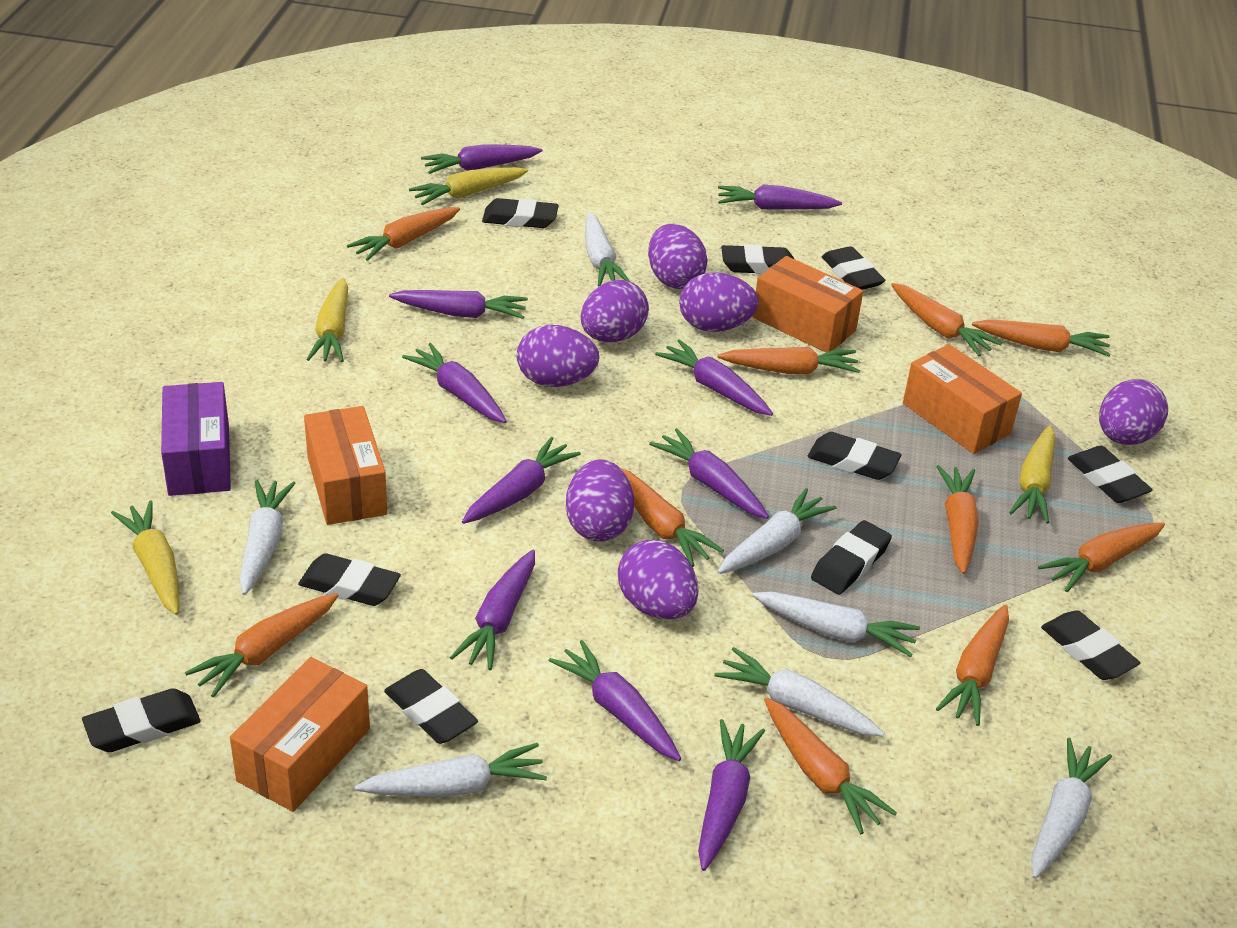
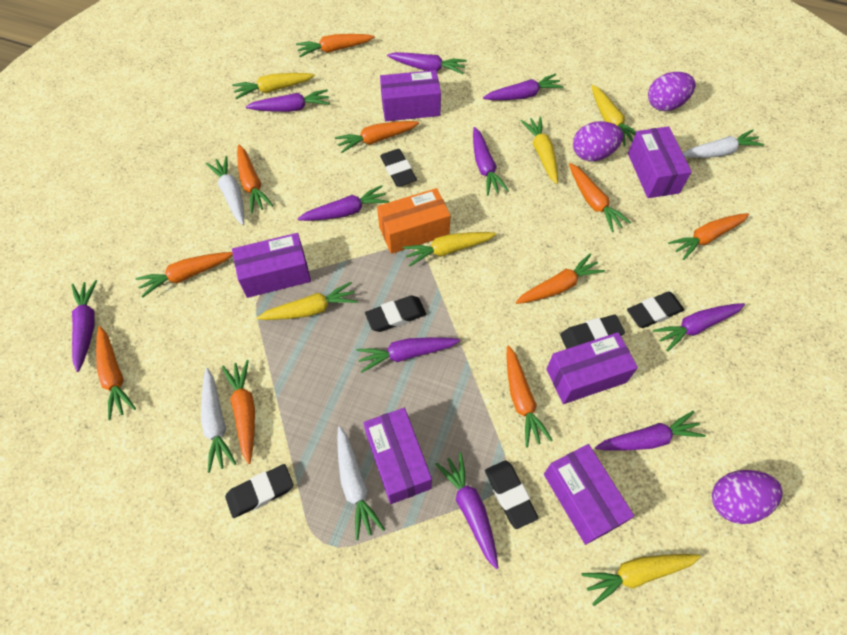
black eraser: 10 -> 6
orange box: 4 -> 1
purple box: 1 -> 6
purple egg: 7 -> 3
white carrot: 7 -> 4
yellow carrot: 4 -> 6

